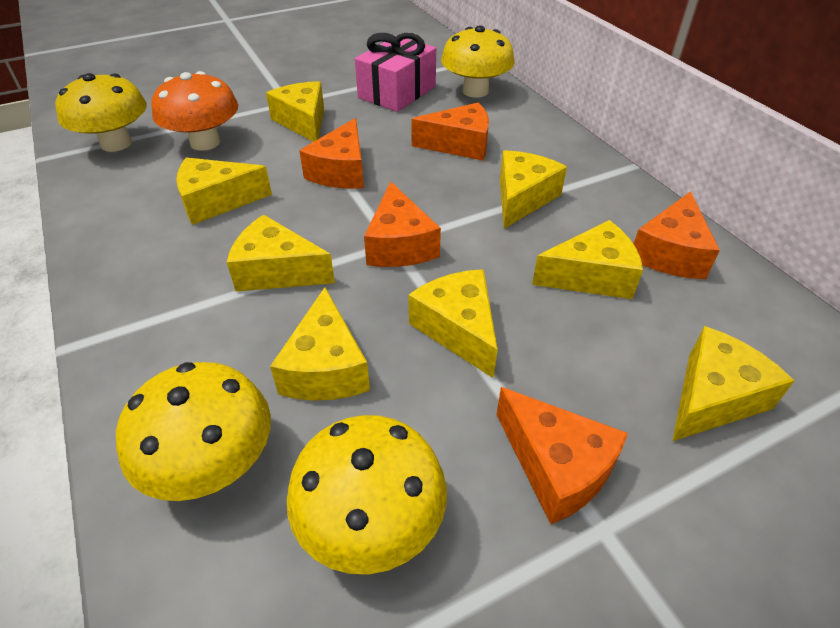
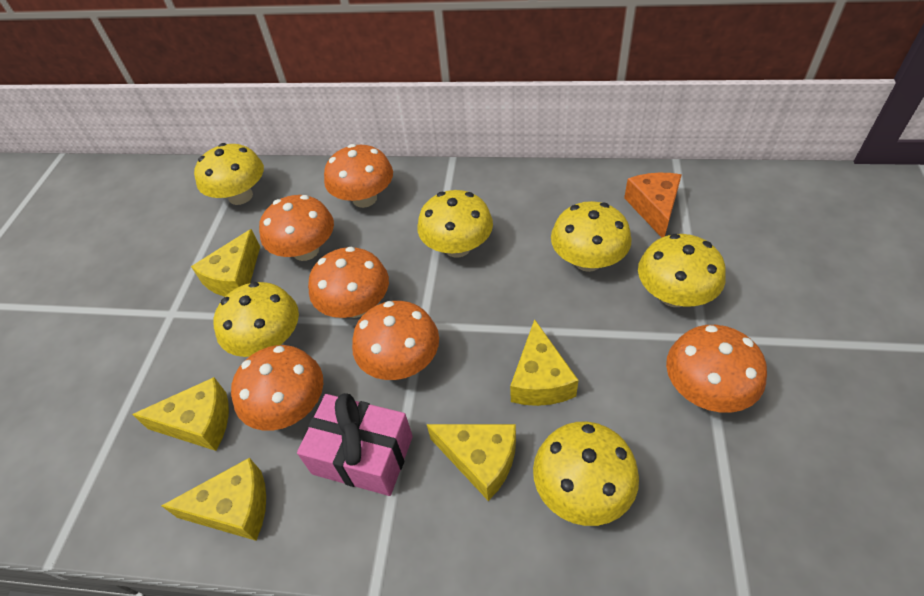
orange cheese: 5 -> 1
orange mushroom: 1 -> 6
yellow cheese: 8 -> 5
yellow mushroom: 4 -> 6

